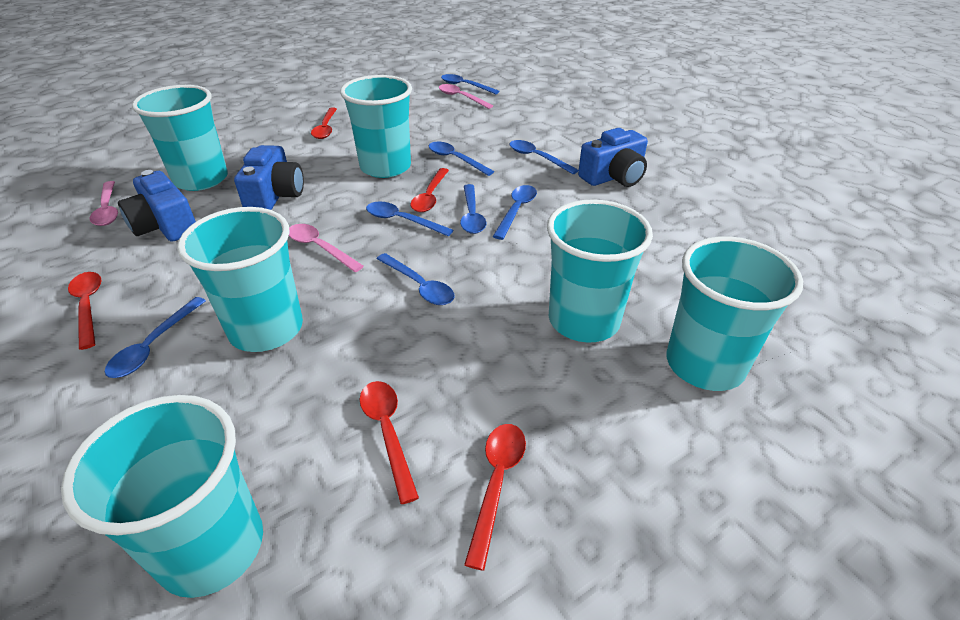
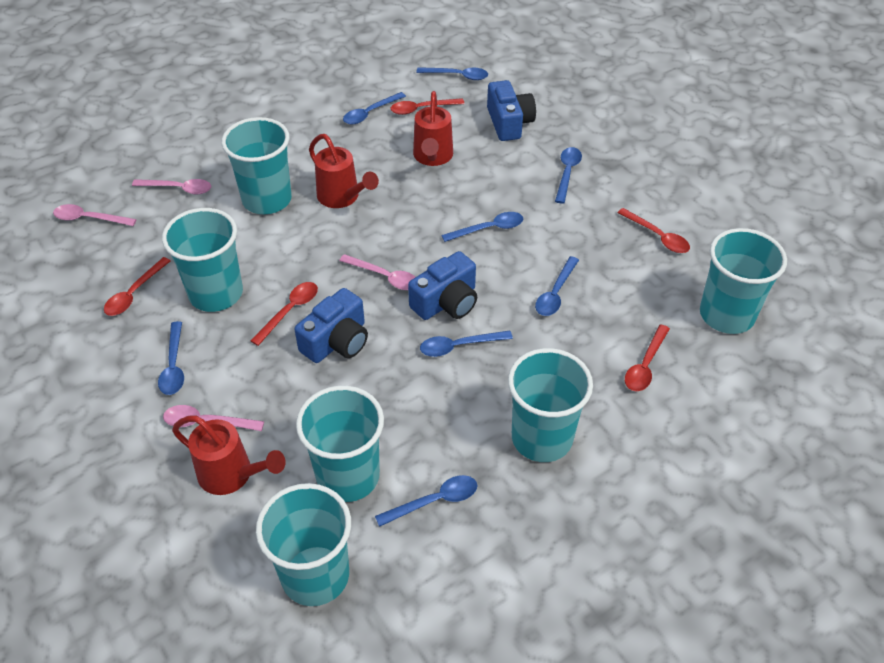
pink spoon: 3 -> 4
red watering can: 0 -> 3

